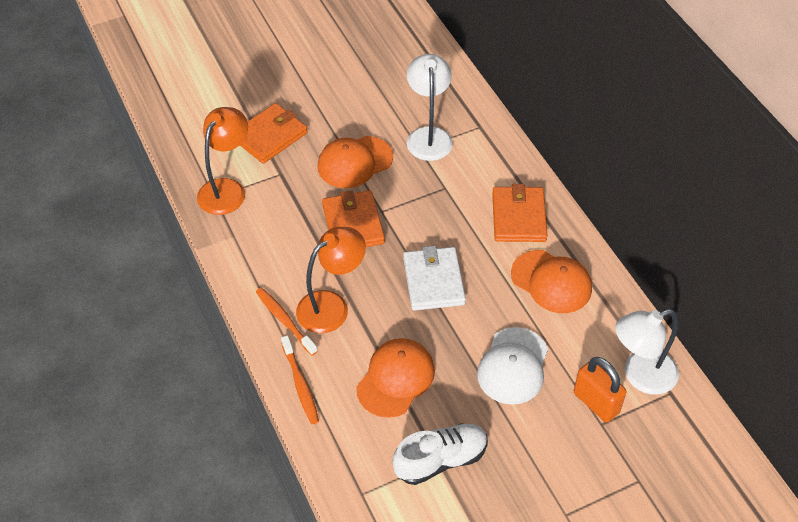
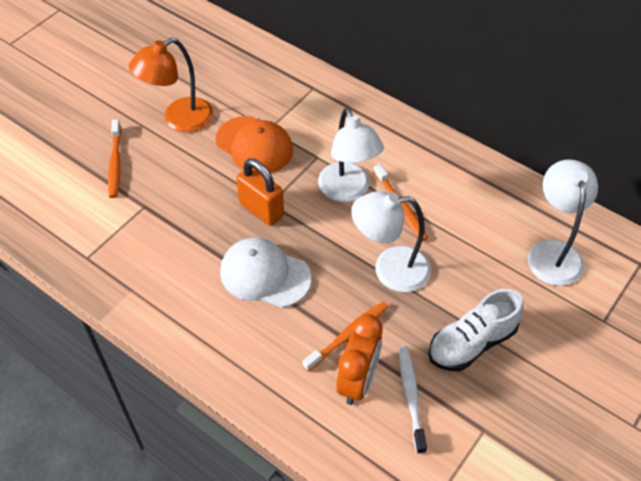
orange cap: 3 -> 1
orange clock: 0 -> 1
orange lamp: 2 -> 1
orange toothbrush: 2 -> 3
orange wallet: 3 -> 0
white lamp: 2 -> 3
white toothbrush: 0 -> 1
white wallet: 1 -> 0

